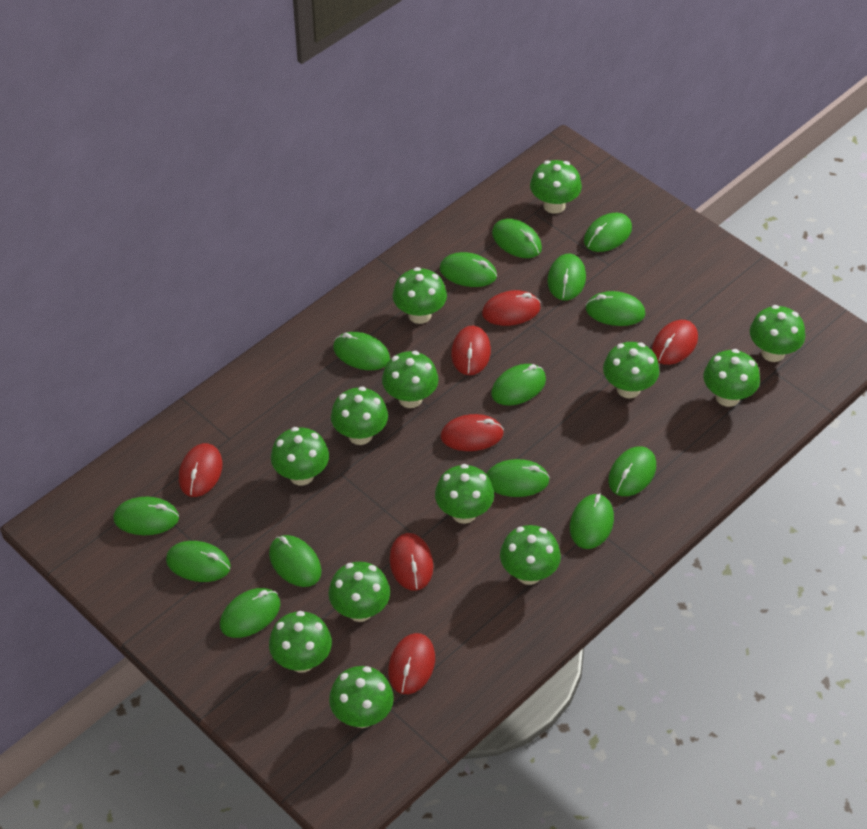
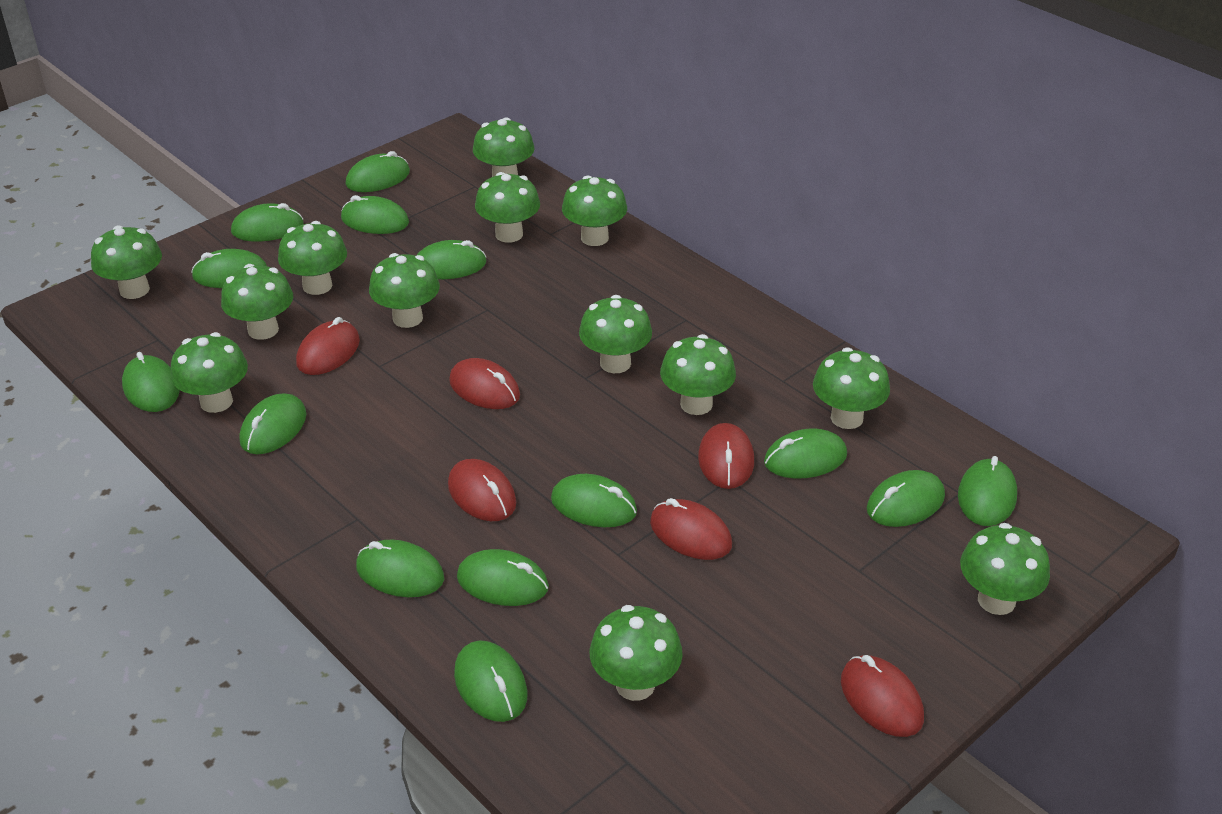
red mouse: 7 -> 6

